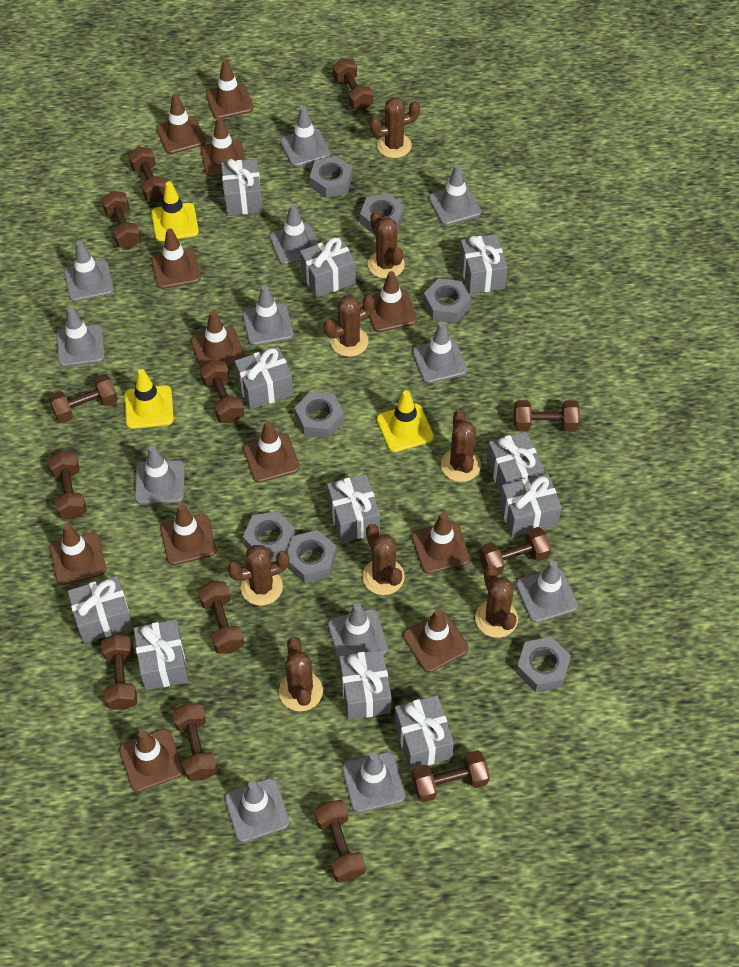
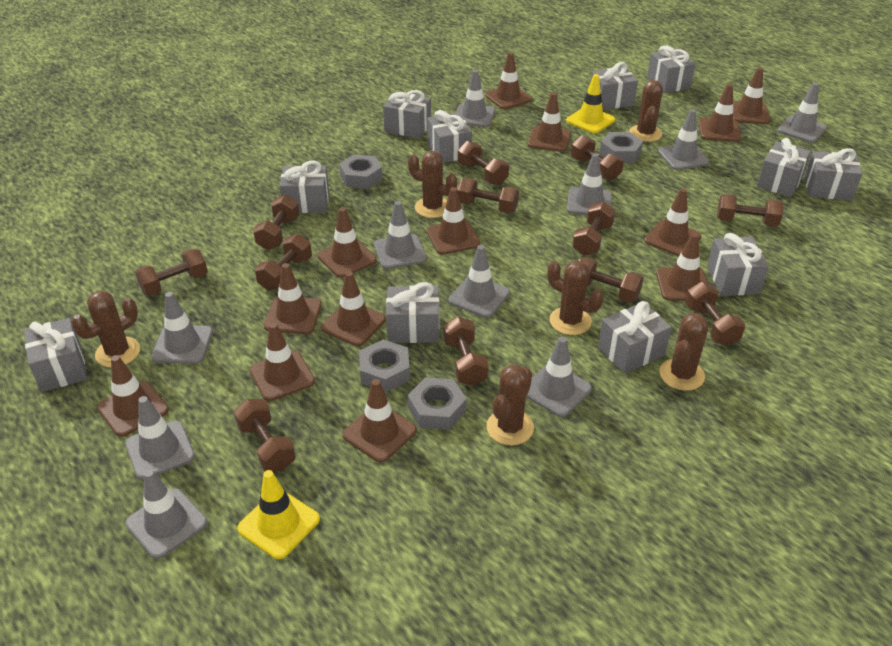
brown cactus: 8 -> 6
brown dumbbell: 13 -> 12
brown traffic cone: 12 -> 13
grey nut: 7 -> 4
grey traffic cone: 12 -> 10
yellow traffic cone: 3 -> 2

